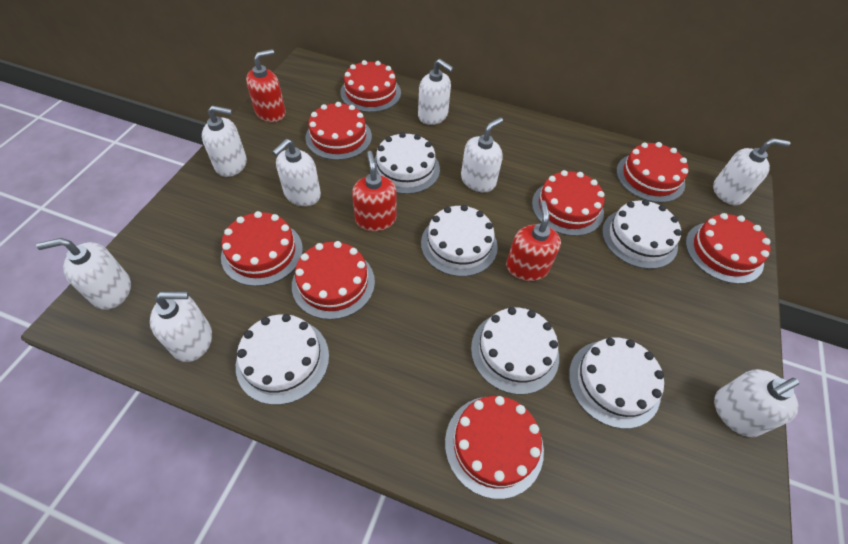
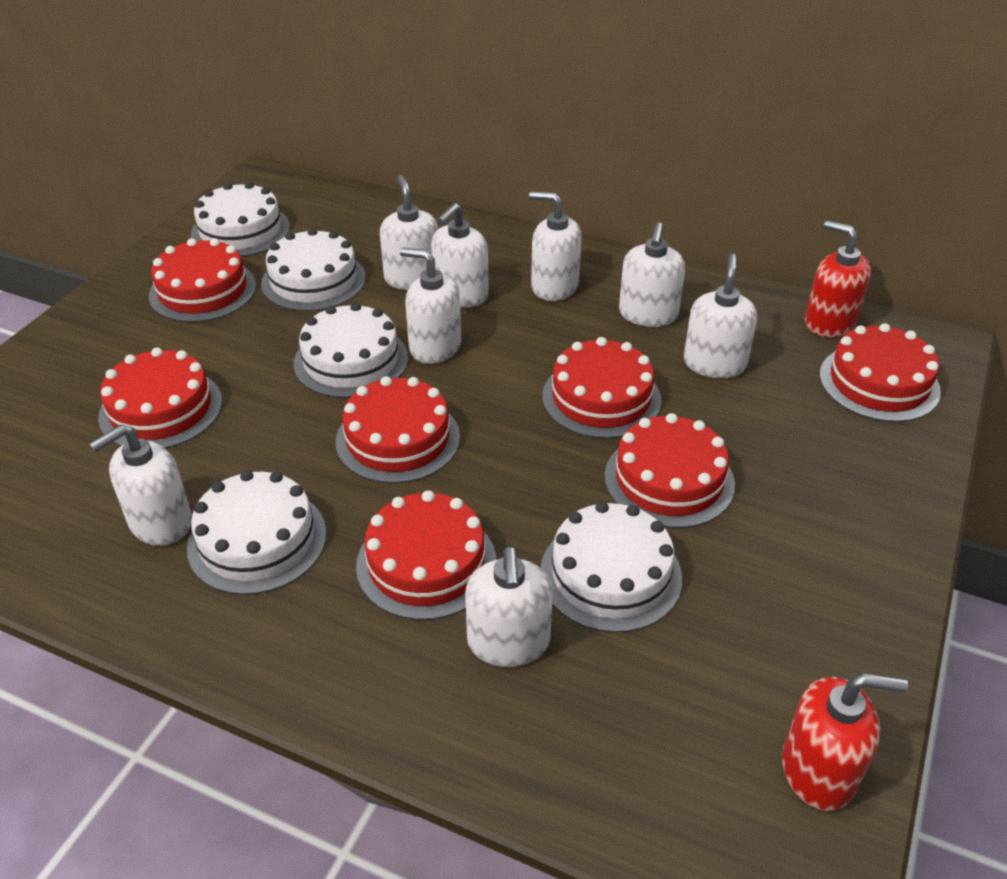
red cake: 8 -> 7
red soap dispenser: 3 -> 2
white cake: 6 -> 5

